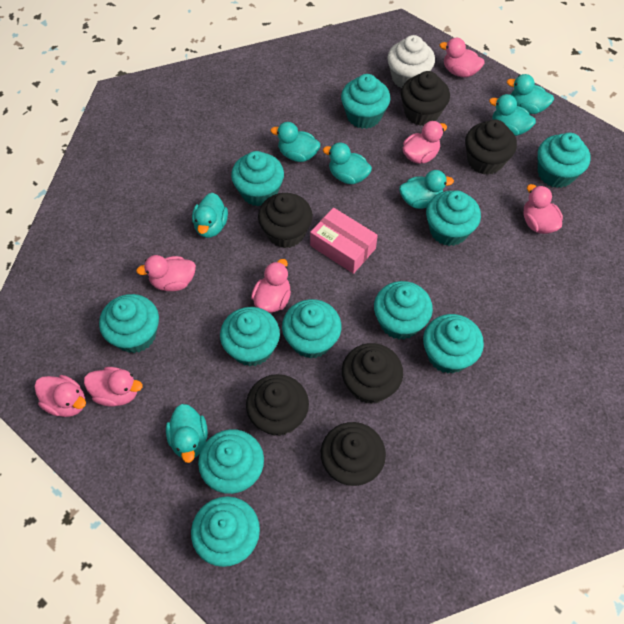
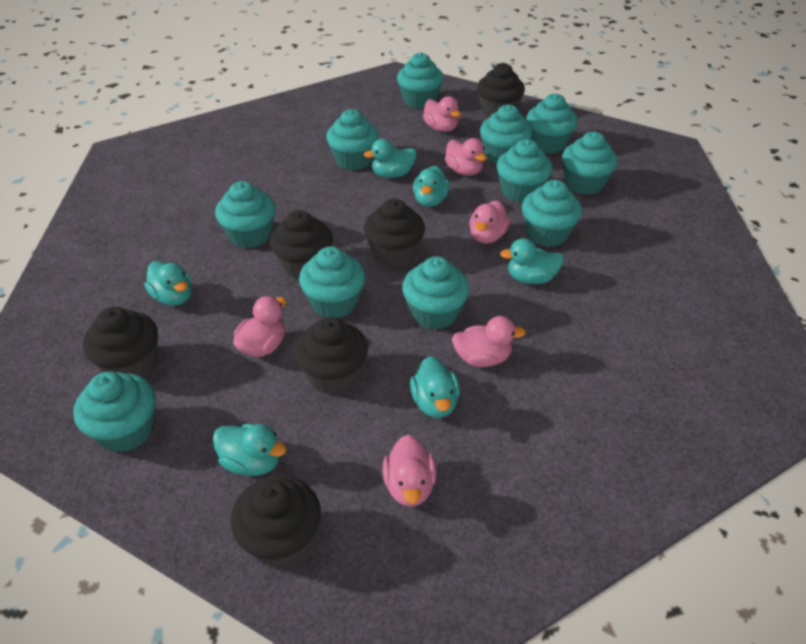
pink box: 1 -> 0
pink duck: 7 -> 6
turquoise duck: 7 -> 6
white cupcake: 1 -> 0

